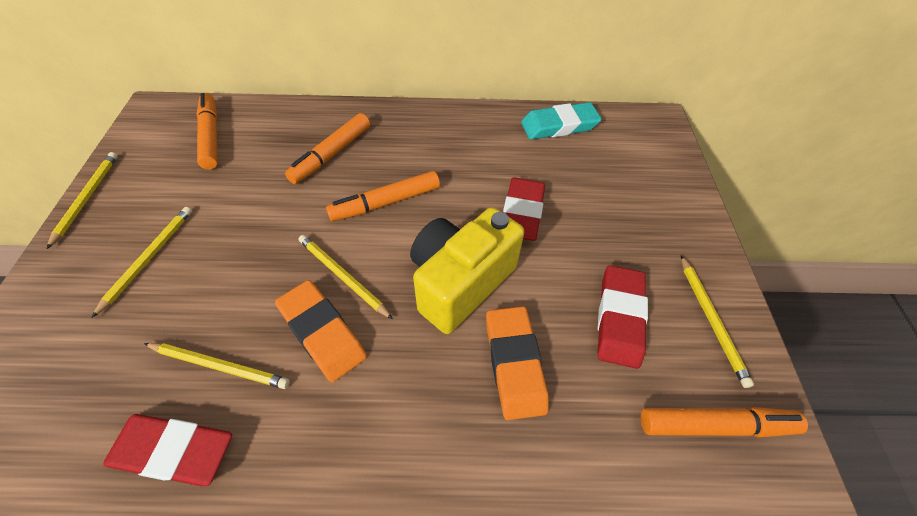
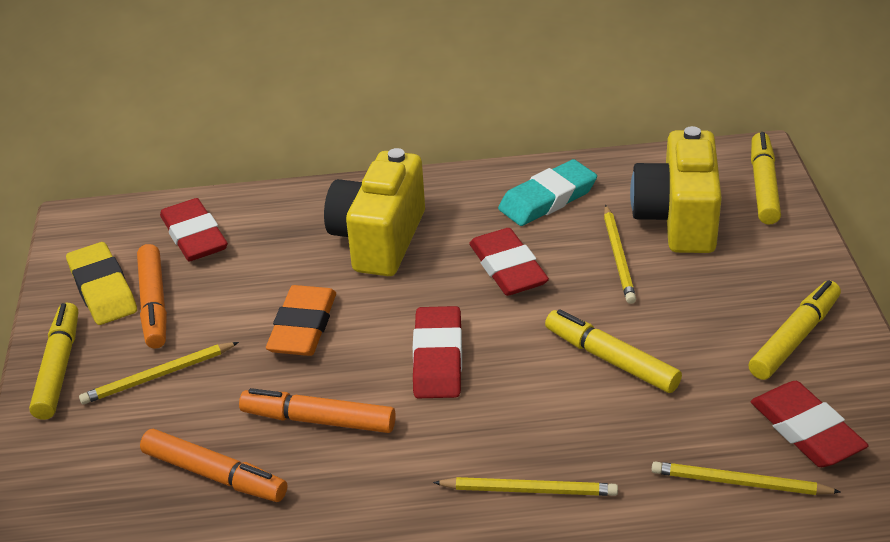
orange eraser: 2 -> 1
orange marker: 4 -> 3
red eraser: 3 -> 4
yellow camera: 1 -> 2
yellow eraser: 0 -> 1
yellow marker: 0 -> 4
yellow pencil: 5 -> 4

